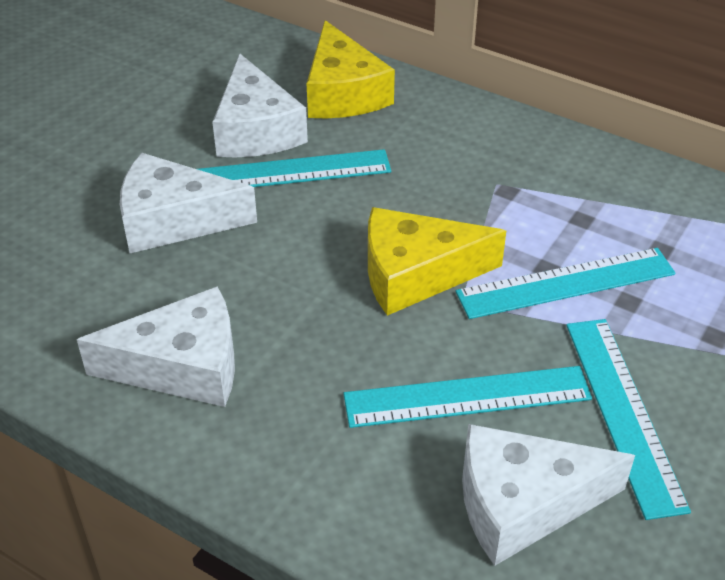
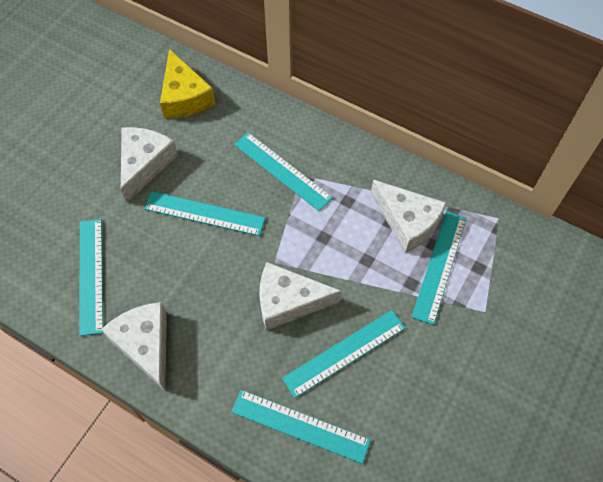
turquoise ruler: 4 -> 6
yellow cheese: 2 -> 1

